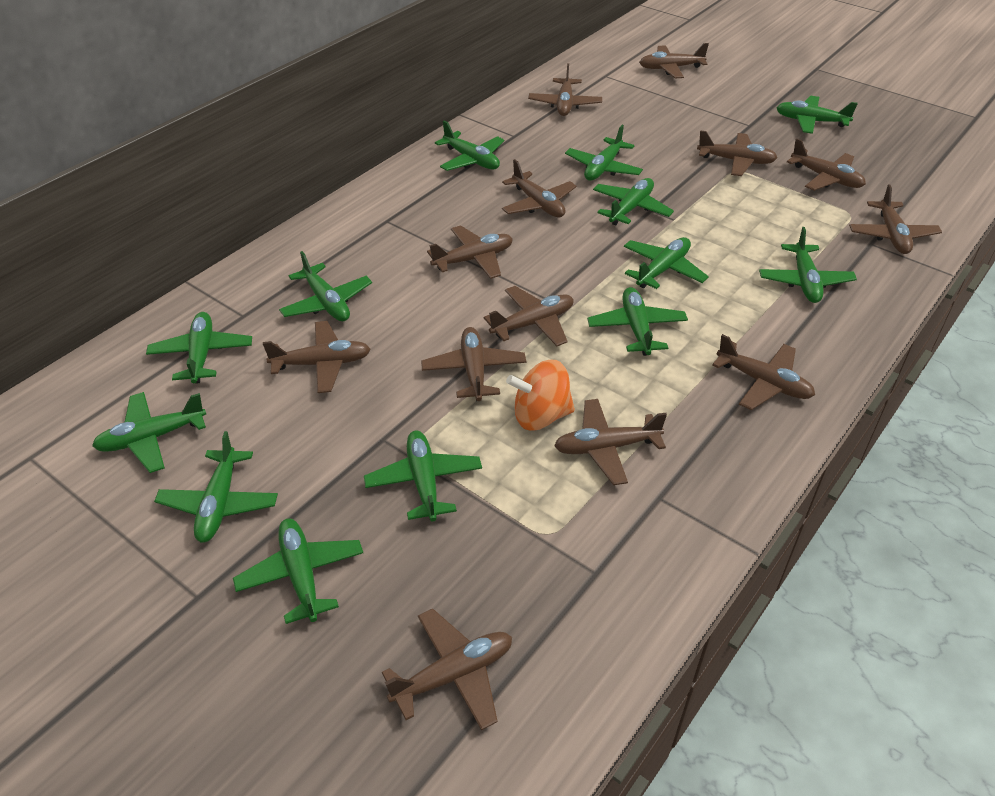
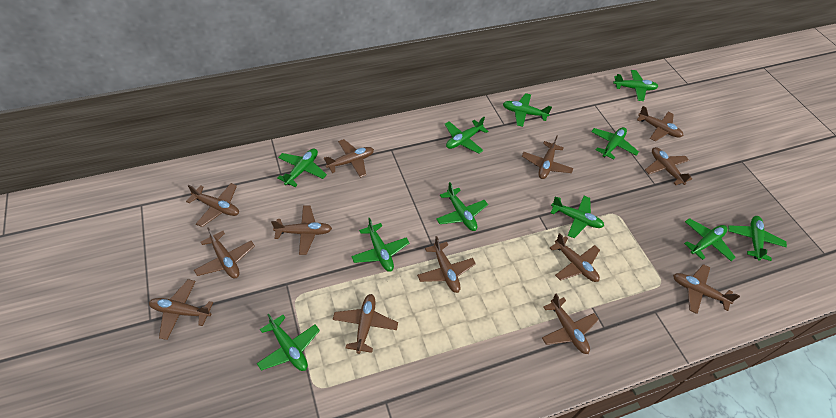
green plane: 13 -> 11
orange spinning top: 1 -> 0

